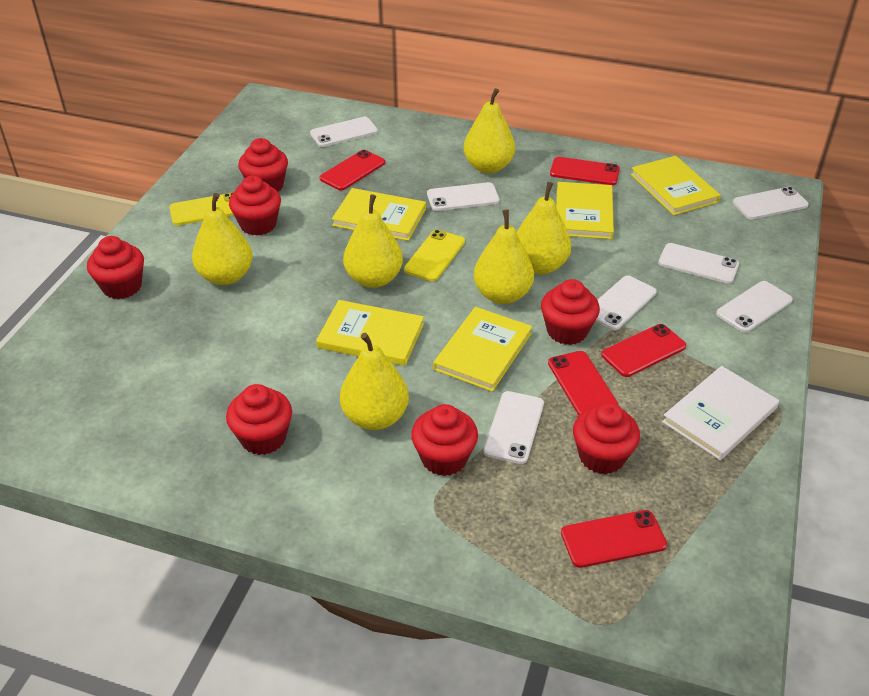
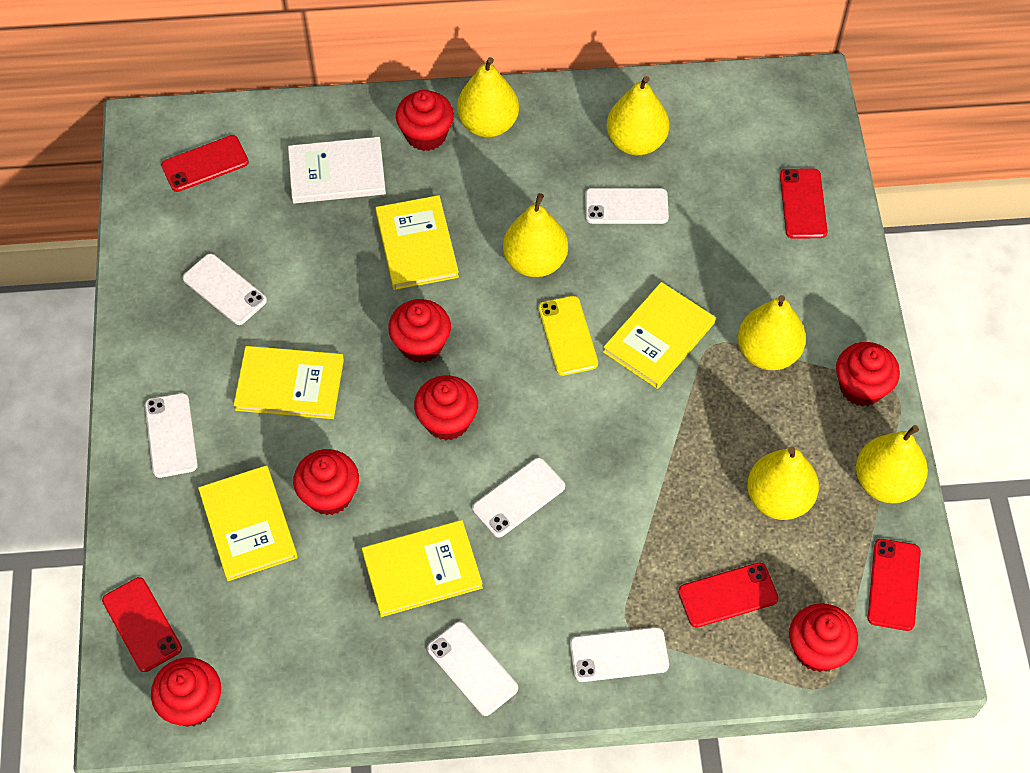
white phone: 7 -> 6
yellow phone: 2 -> 1

